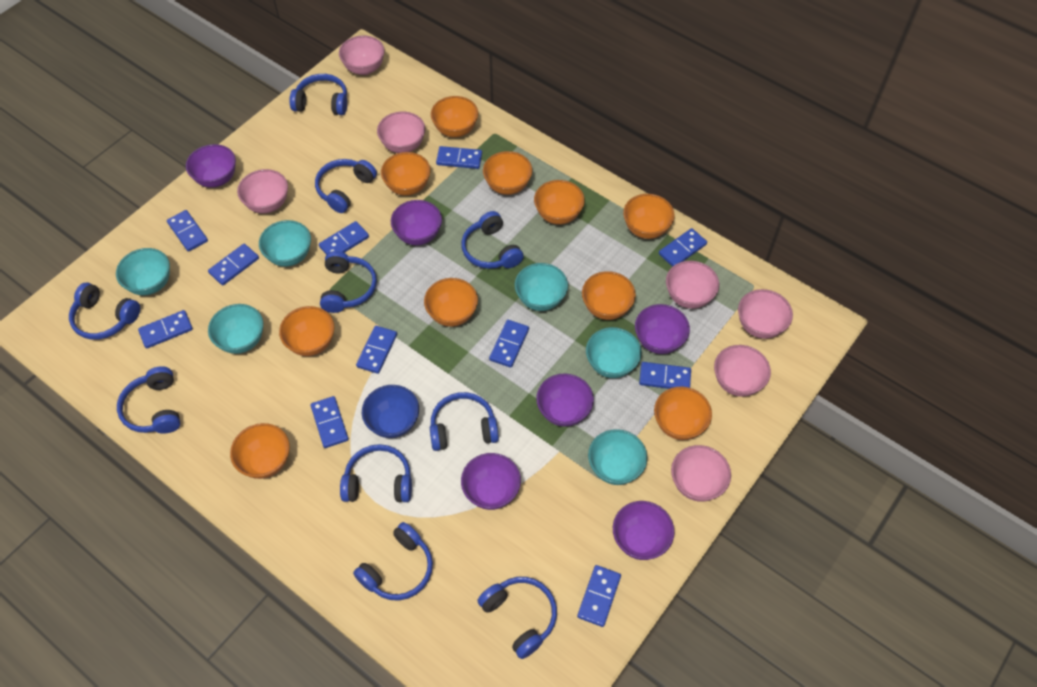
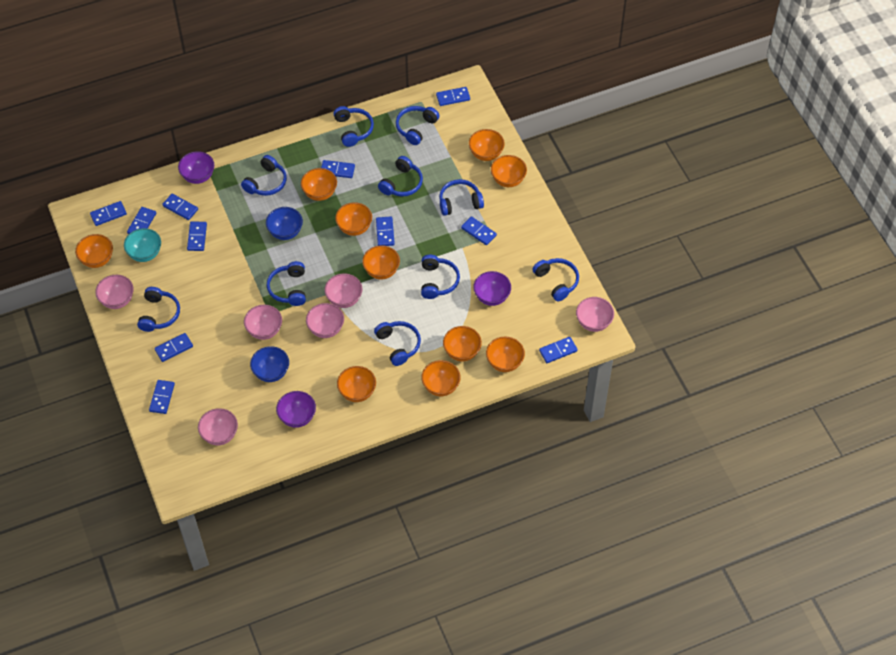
blue bowl: 1 -> 2
pink bowl: 7 -> 6
purple bowl: 6 -> 3
turquoise bowl: 6 -> 1

